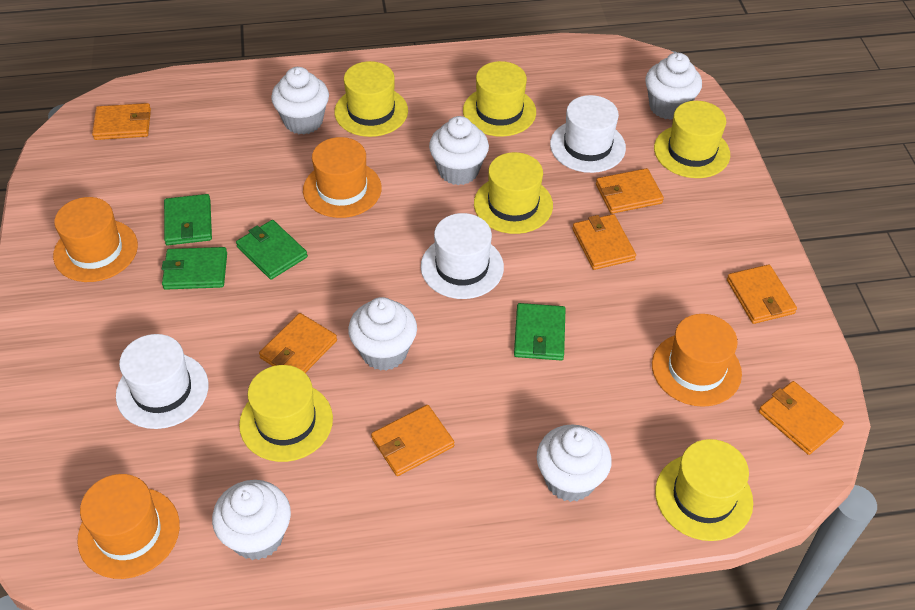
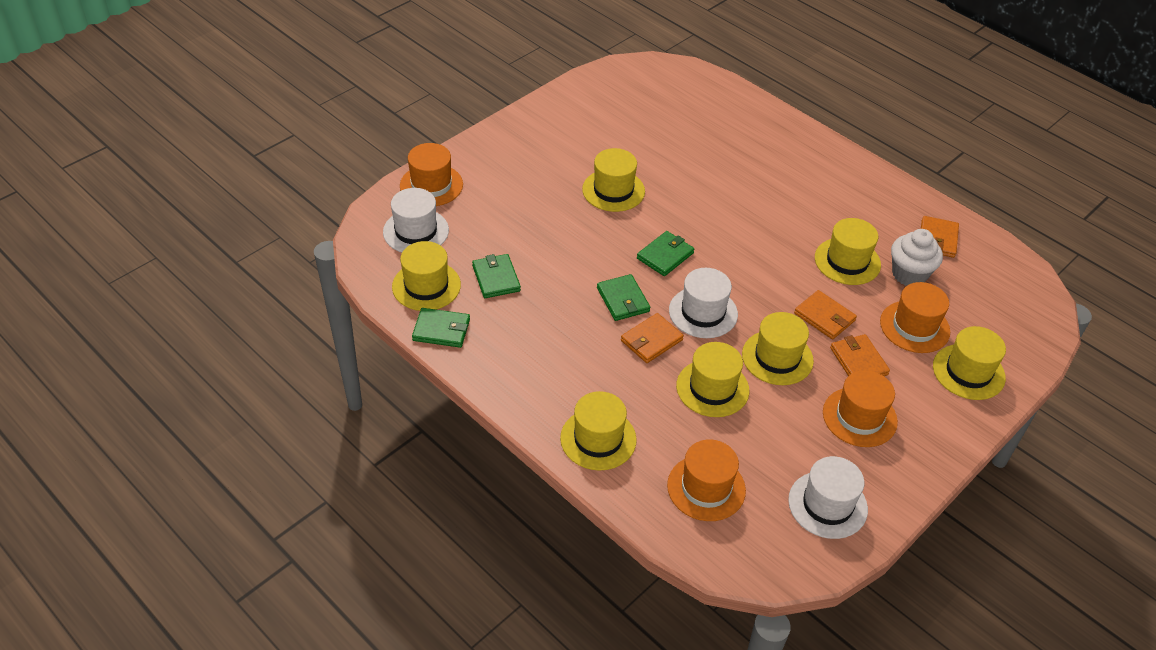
orange wallet: 7 -> 4
white cupcake: 6 -> 1
yellow hat: 6 -> 7

